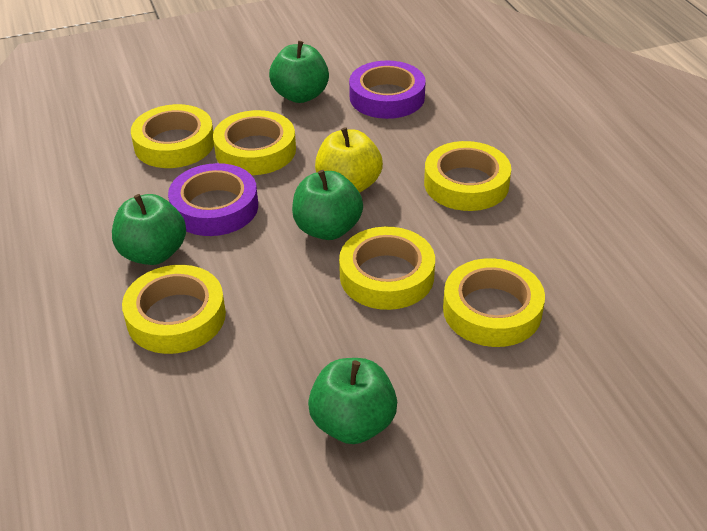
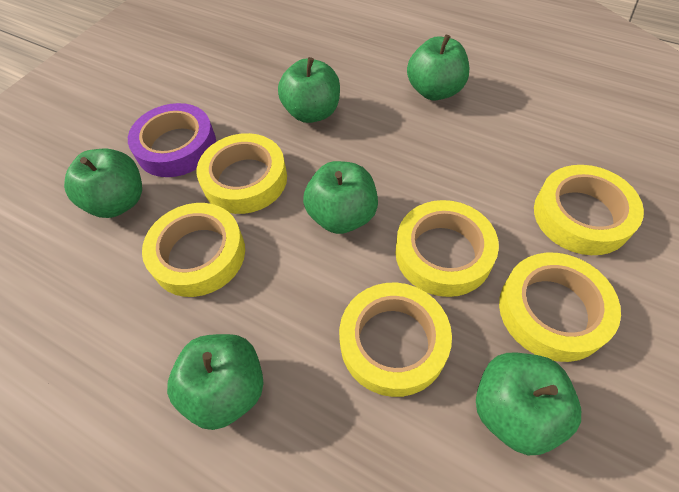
green apple: 4 -> 6
purple tape: 2 -> 1
yellow apple: 1 -> 0

